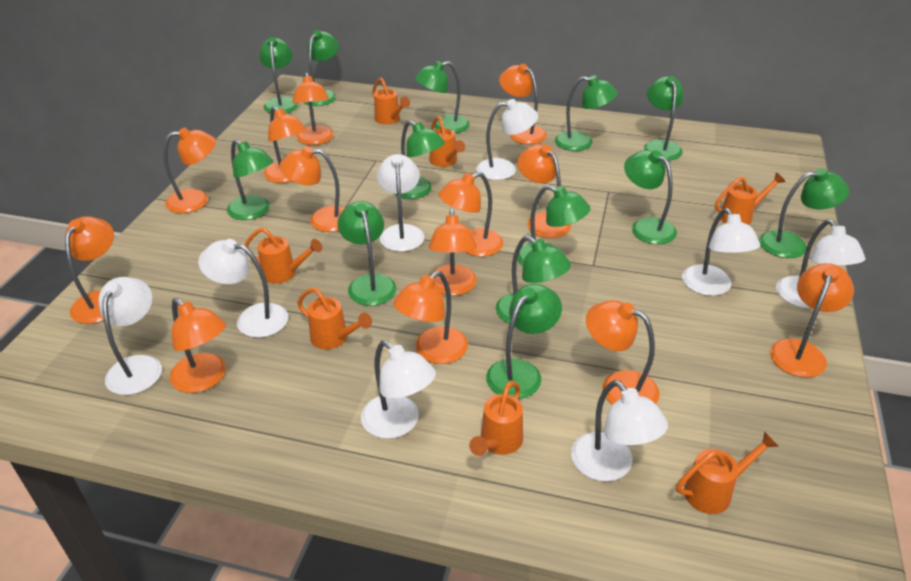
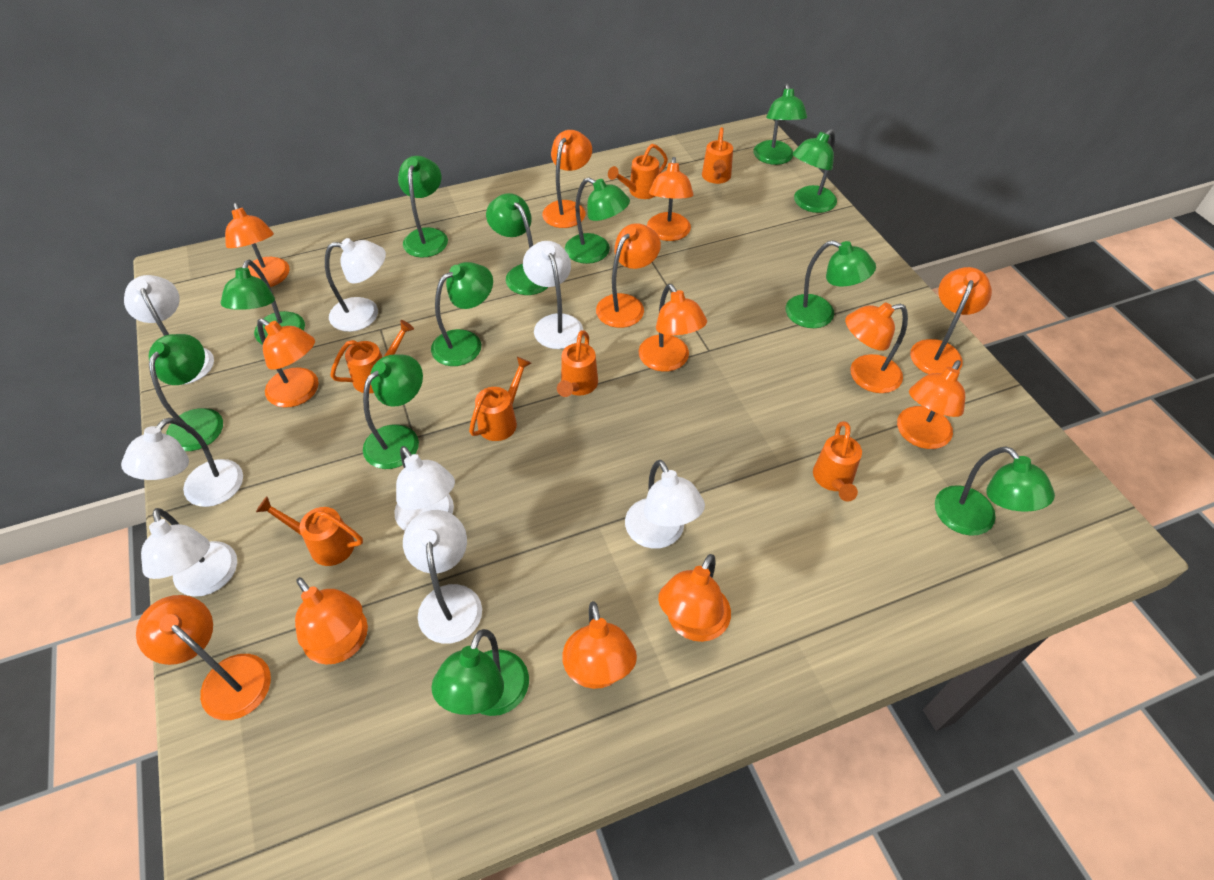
green lamp: 13 -> 12

